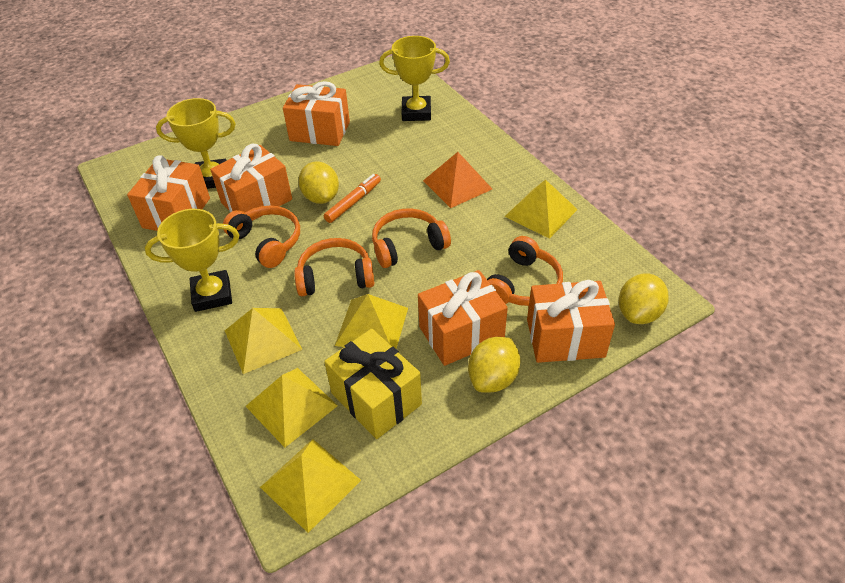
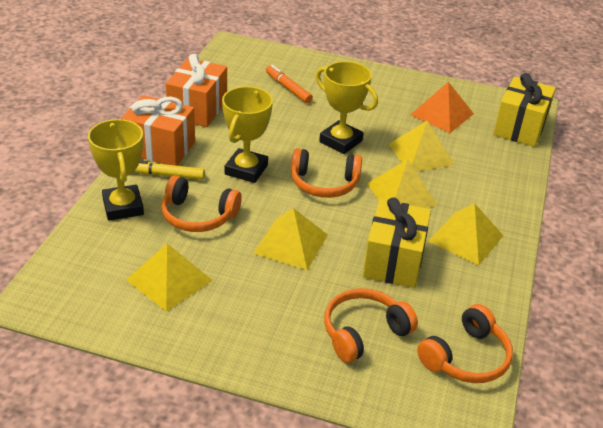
orange gift: 5 -> 2
yellow gift: 1 -> 2
yellow lemon: 3 -> 0
yellow marker: 0 -> 1

